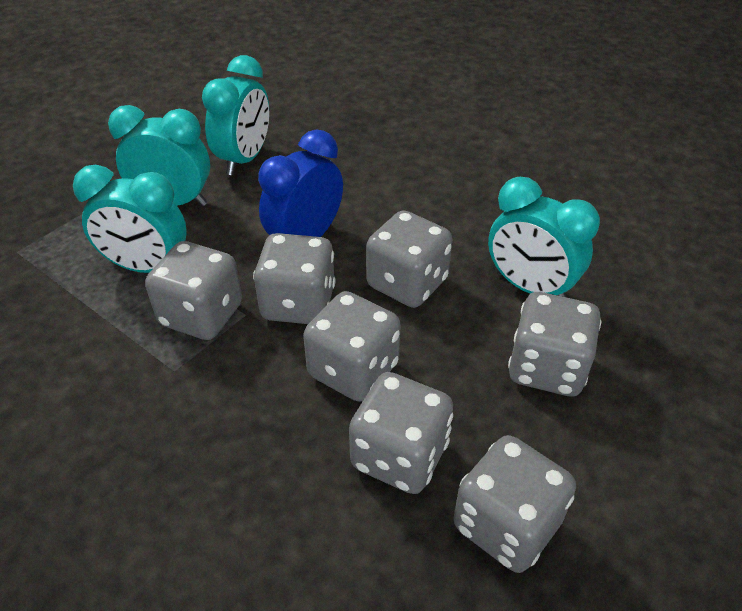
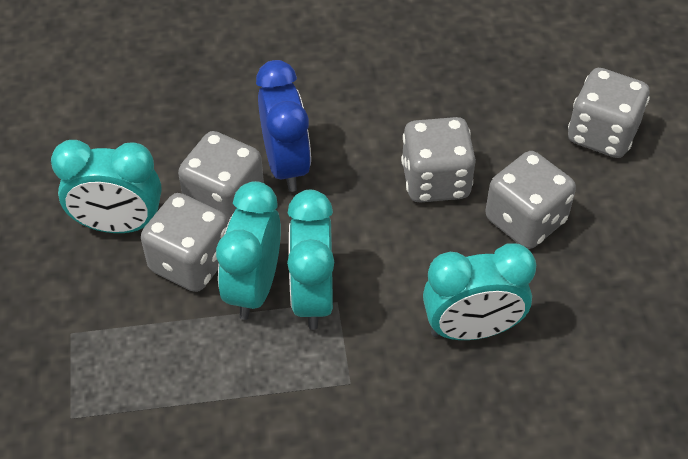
grey dice: 7 -> 5

